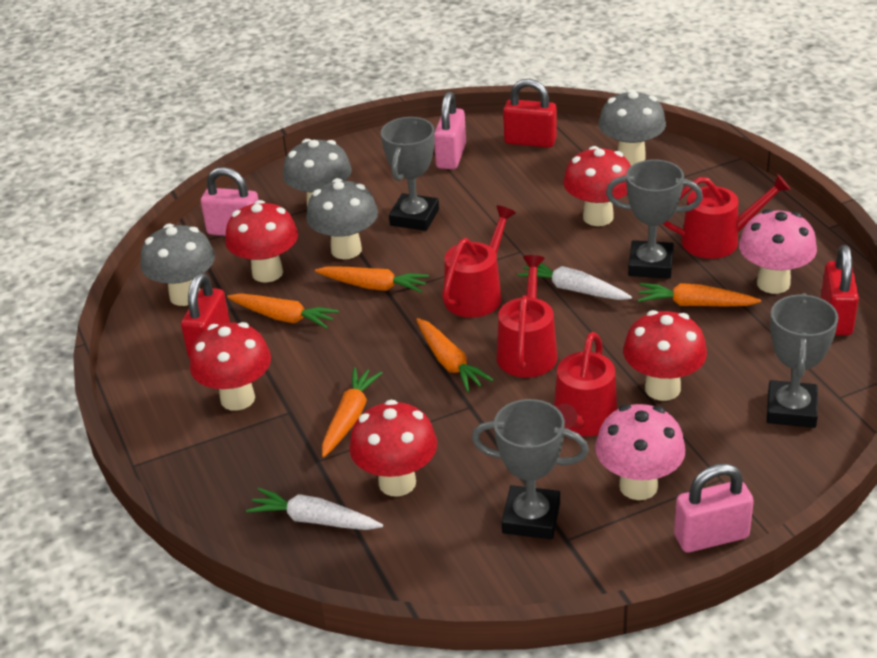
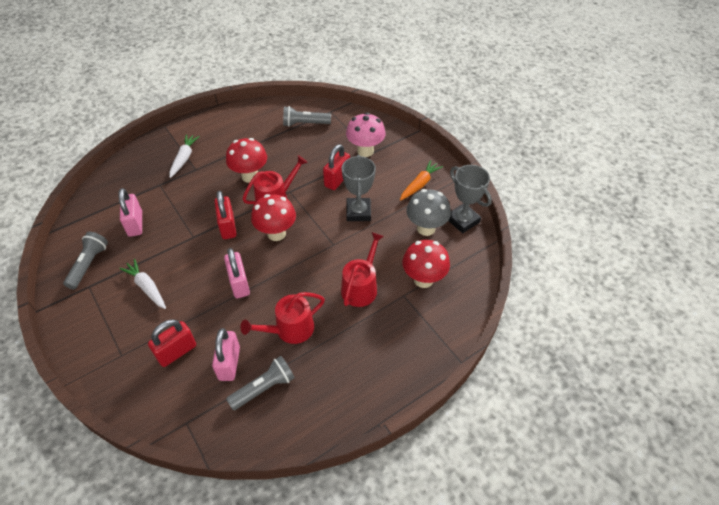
grey flashlight: 0 -> 3
grey mushroom: 4 -> 1
grey trophy: 4 -> 2
orange carrot: 5 -> 1
pink mushroom: 2 -> 1
red mushroom: 5 -> 3
red watering can: 4 -> 3

